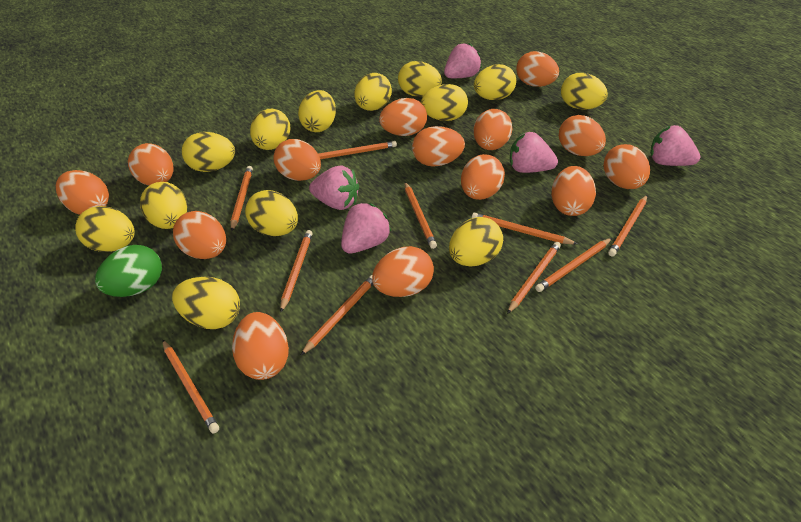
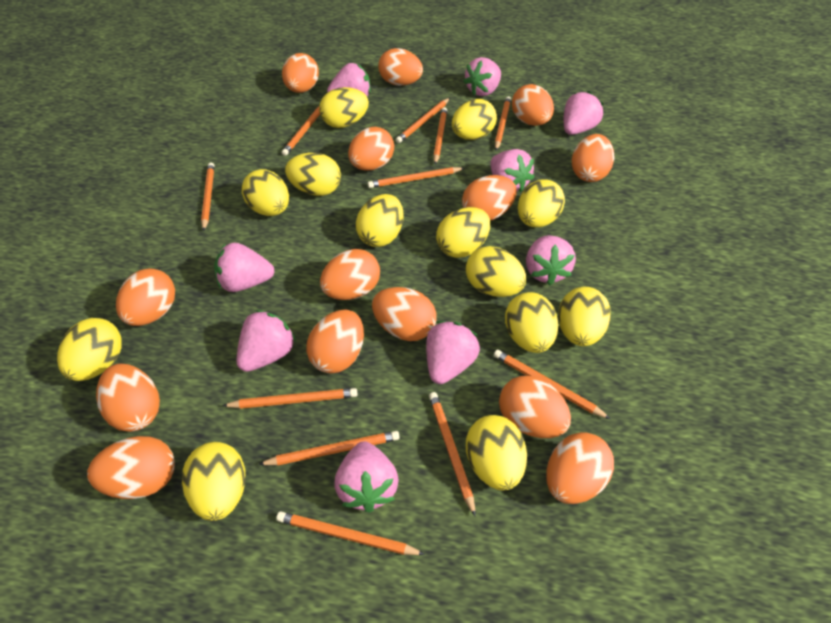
green egg: 1 -> 0
orange pencil: 10 -> 11
pink strawberry: 5 -> 9

